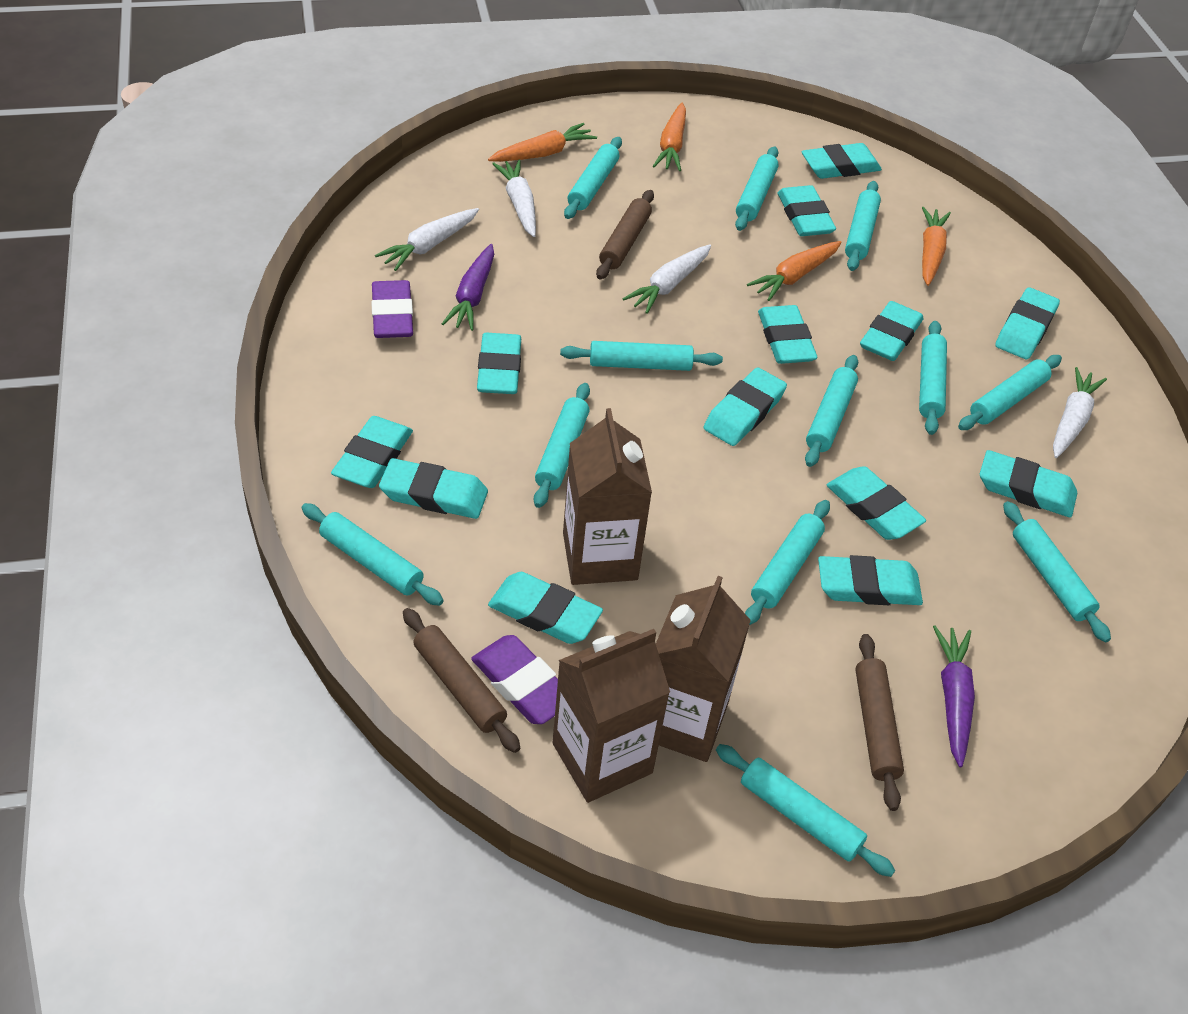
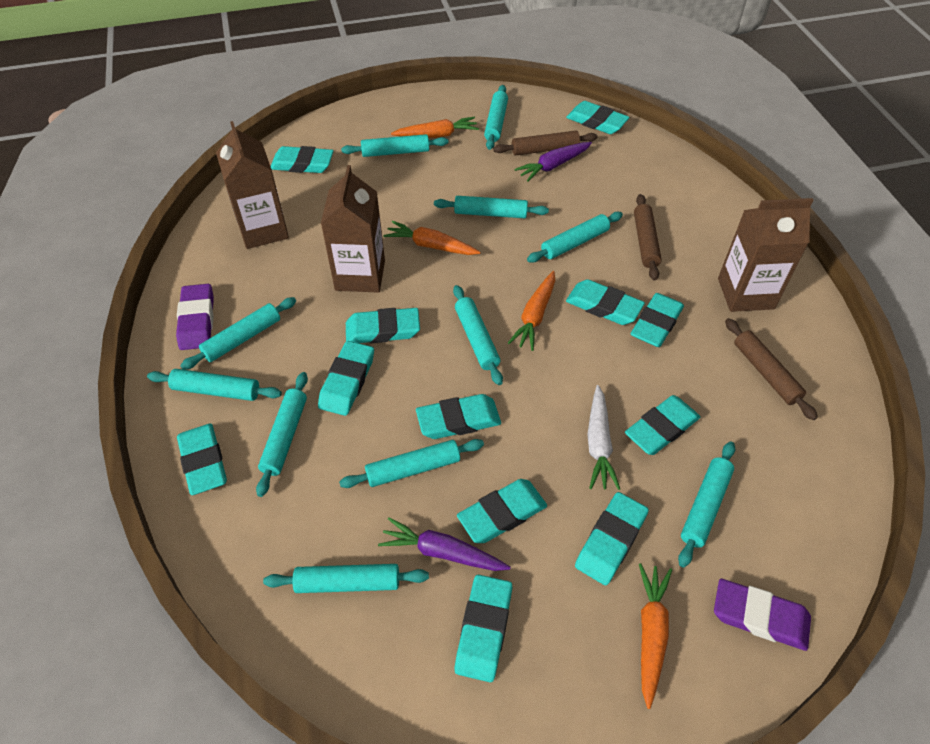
turquoise eraser: 13 -> 12
turquoise rolling pin: 12 -> 11
white carrot: 4 -> 1

